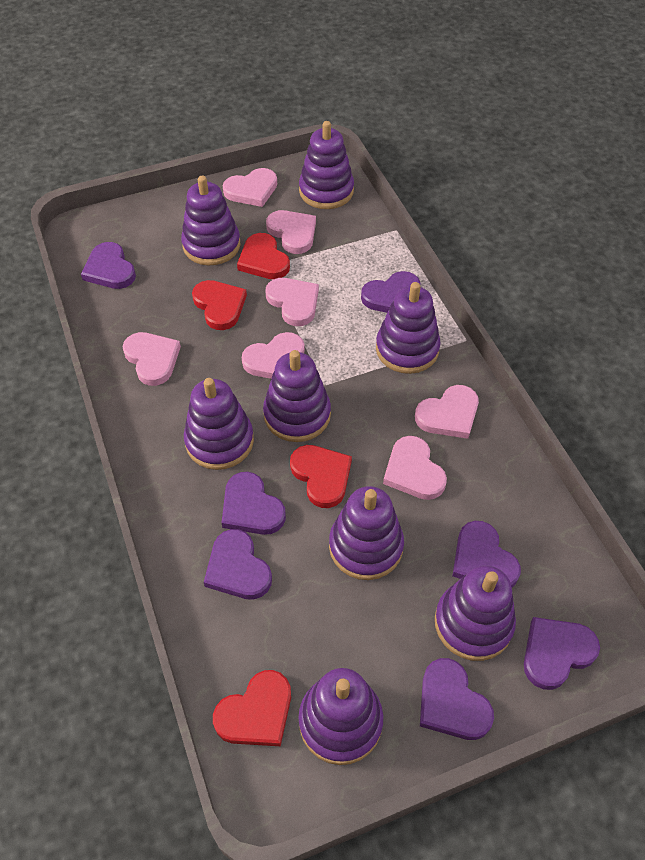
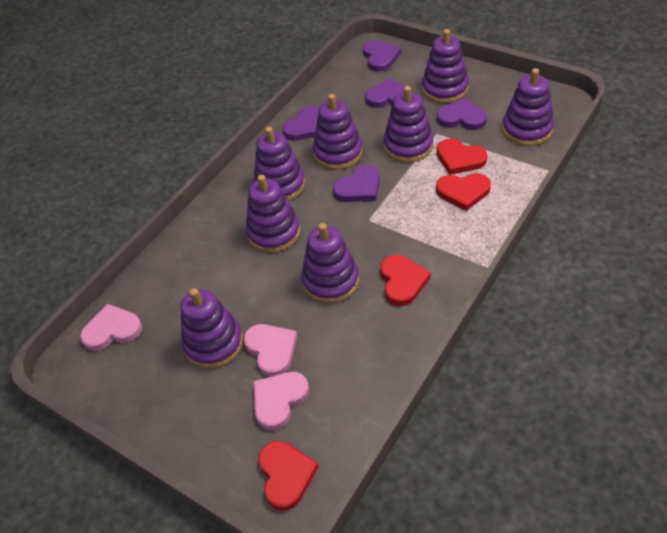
pink heart: 7 -> 3
purple heart: 7 -> 5

